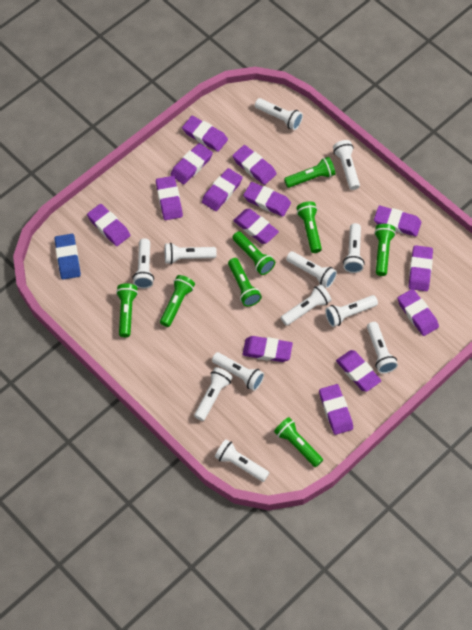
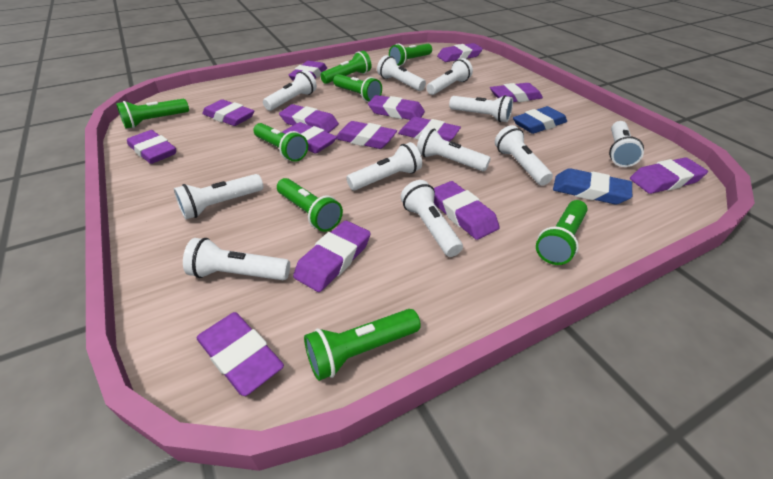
blue eraser: 1 -> 2
white flashlight: 12 -> 11

